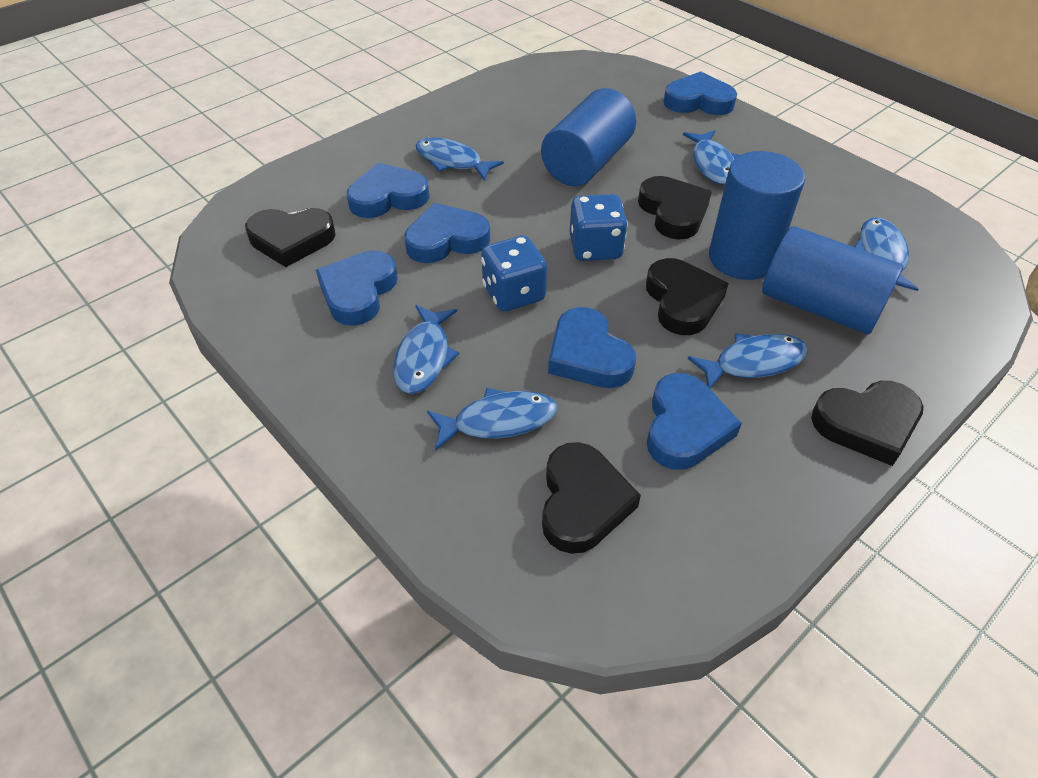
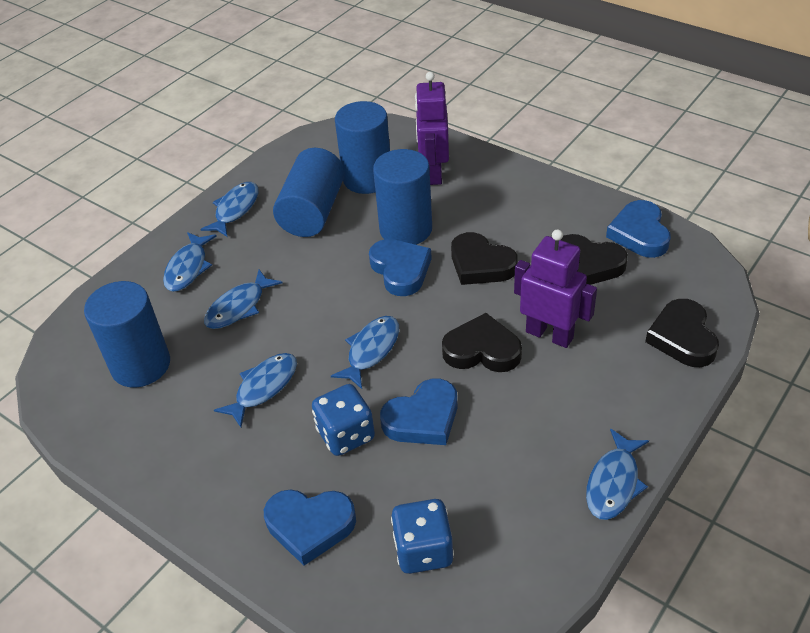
black heart: 5 -> 4
blue cylinder: 3 -> 4
blue heart: 6 -> 4
purple robot: 0 -> 2

